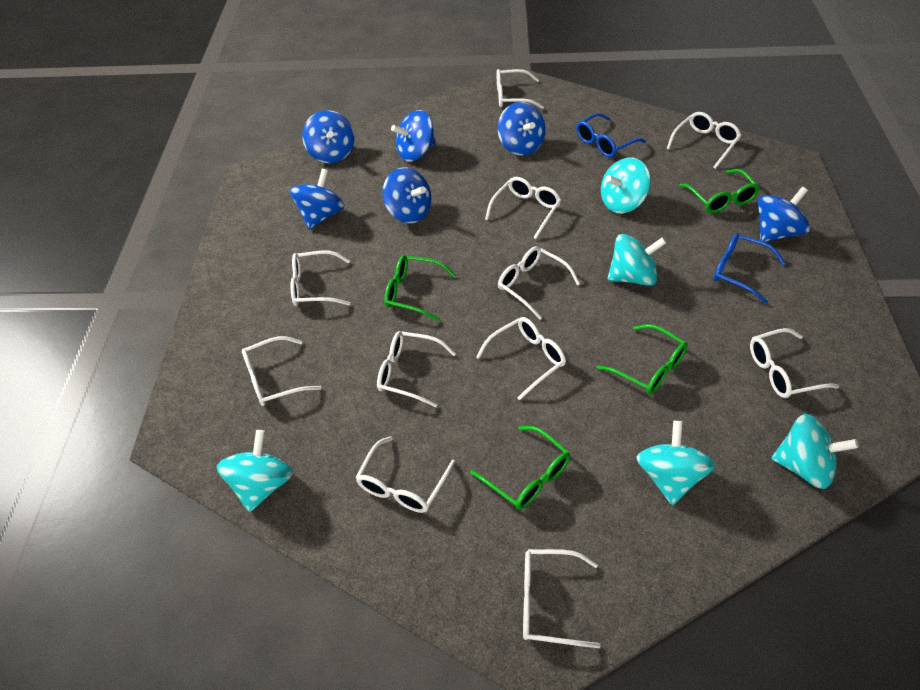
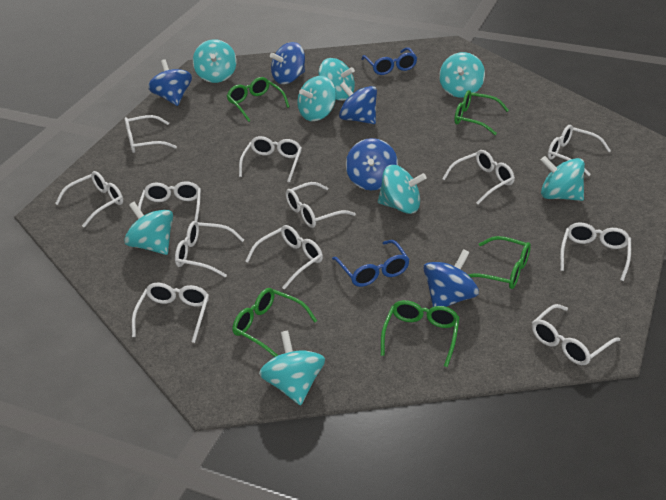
blue spinning top: 6 -> 5
green glasses: 4 -> 5
turquoise spinning top: 5 -> 8
white glasses: 11 -> 12

